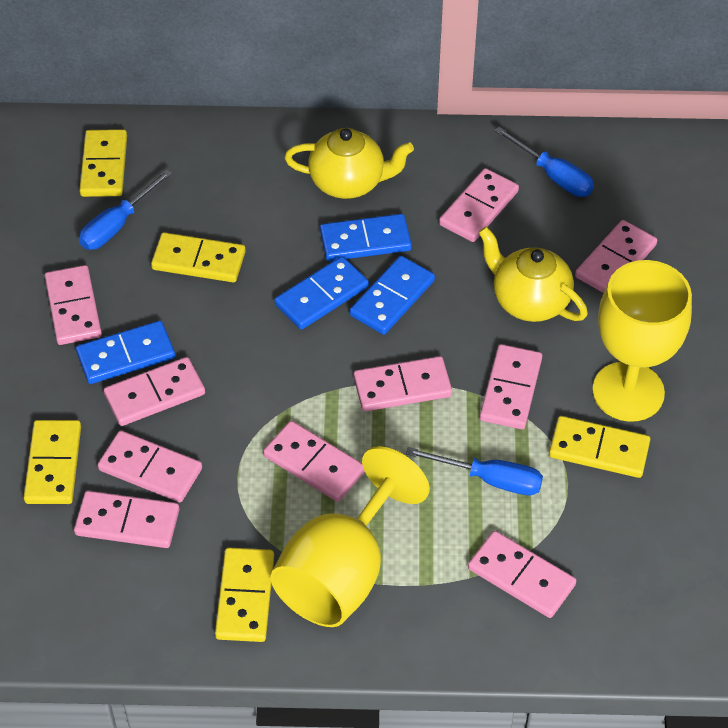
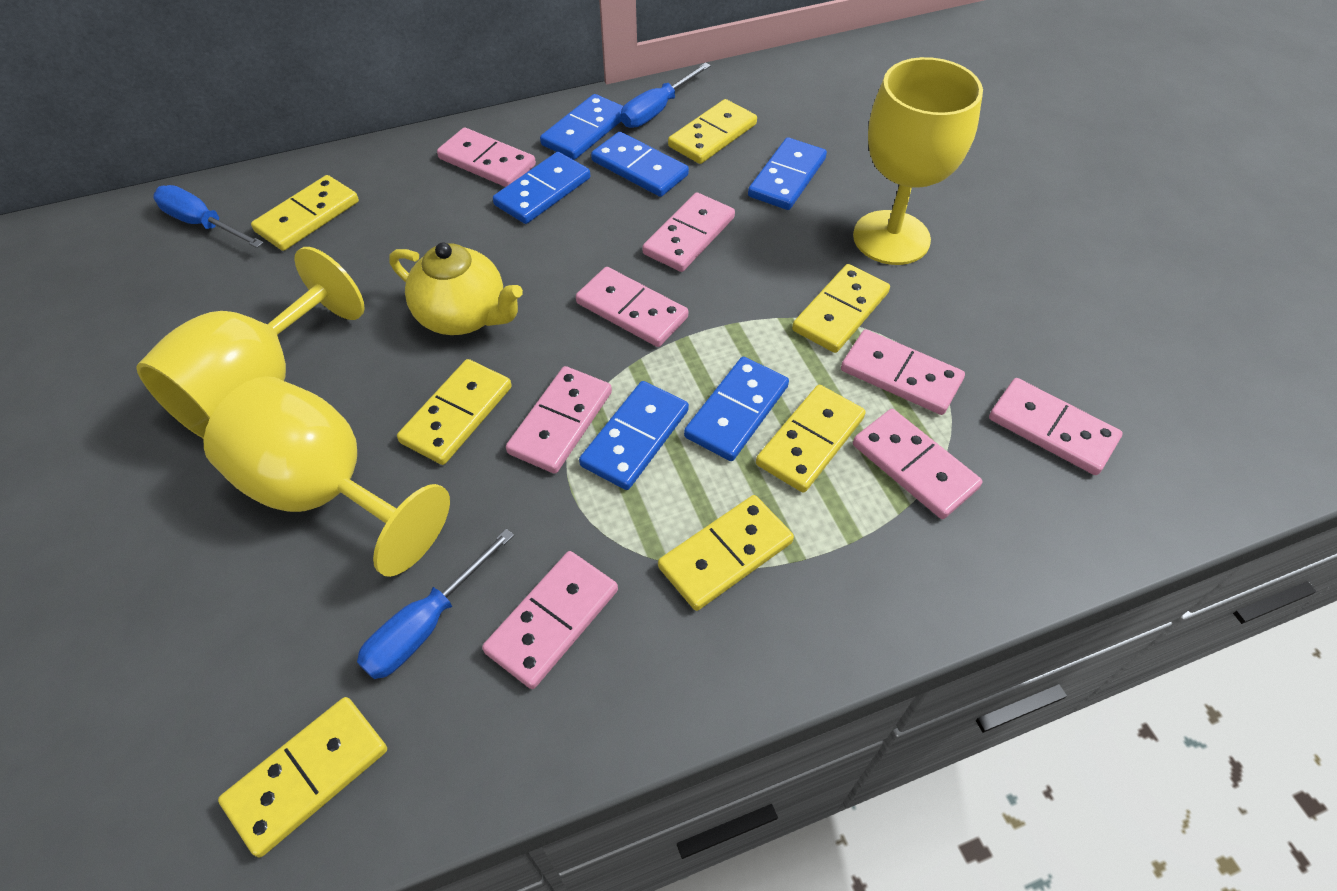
blue domino: 4 -> 6
pink domino: 10 -> 8
yellow domino: 5 -> 7
yellow goblet: 2 -> 3
yellow teapot: 2 -> 1

